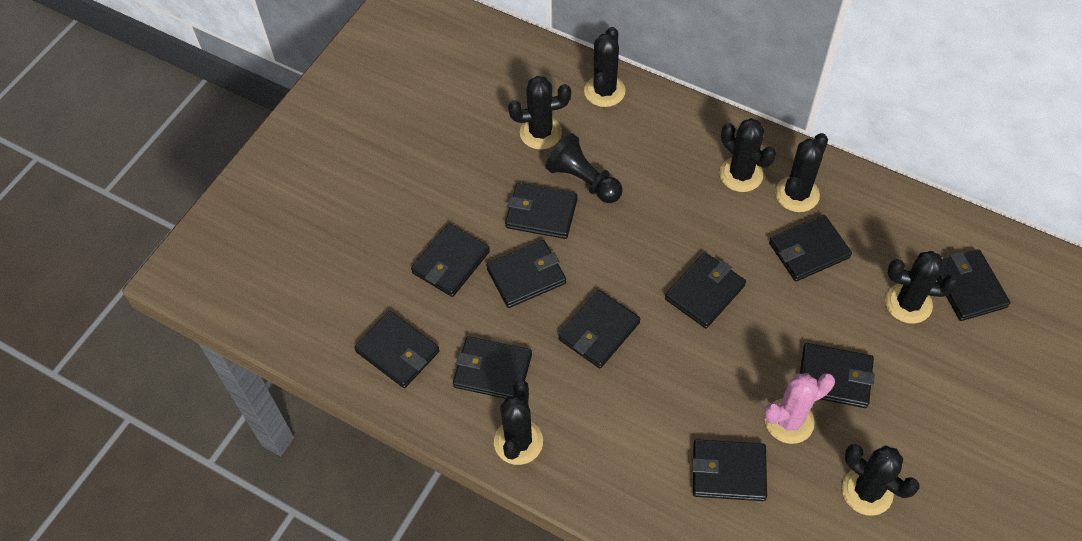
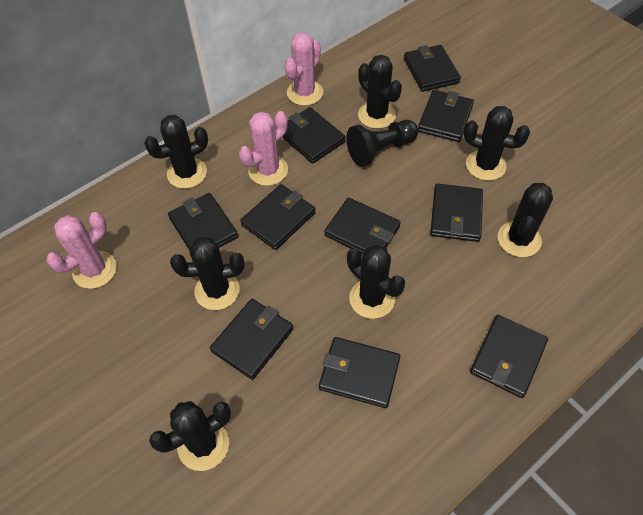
black wallet: 11 -> 10
pink cactus: 1 -> 3

